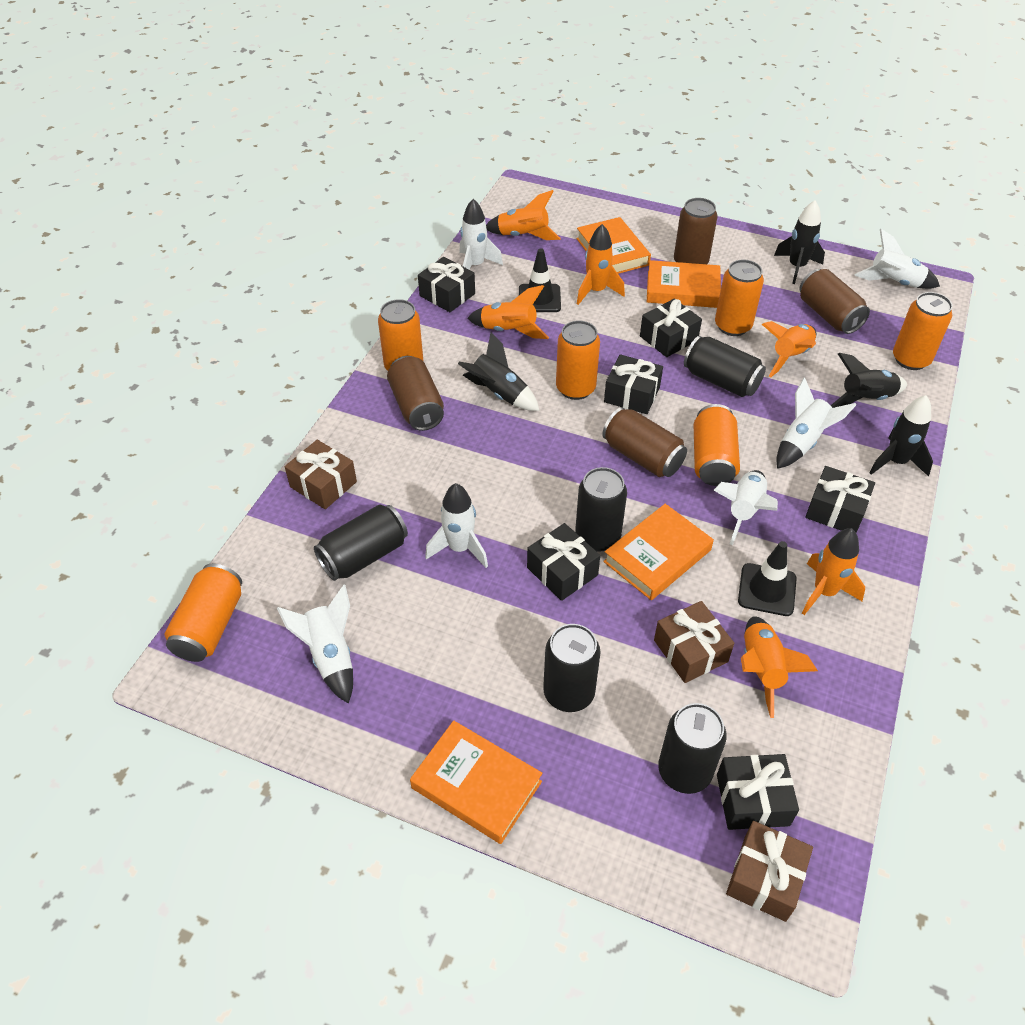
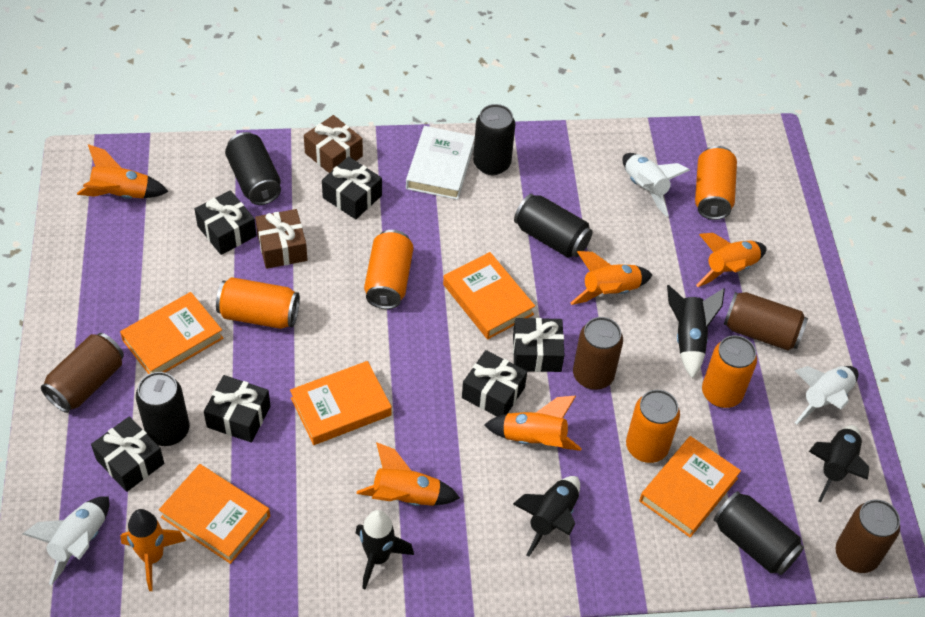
black traffic cone: 2 -> 0
brown gift: 3 -> 2
orange book: 4 -> 5
orange can: 6 -> 5
white book: 0 -> 1
white rocket: 6 -> 3

